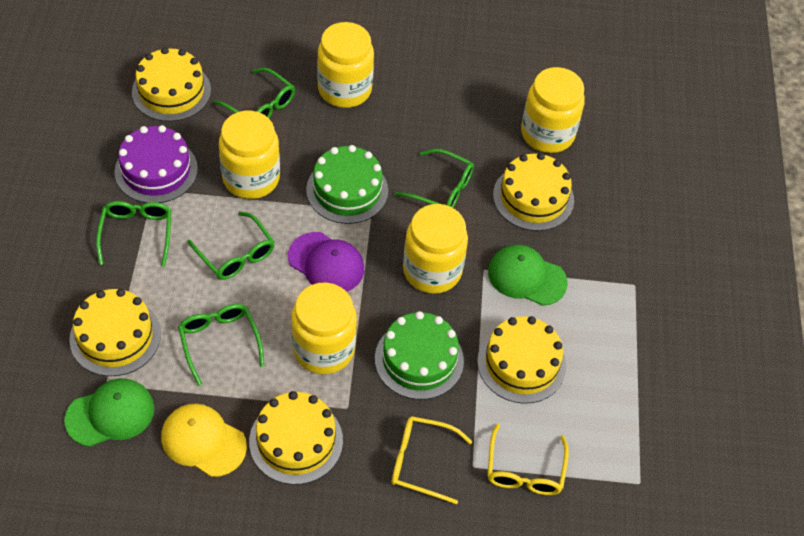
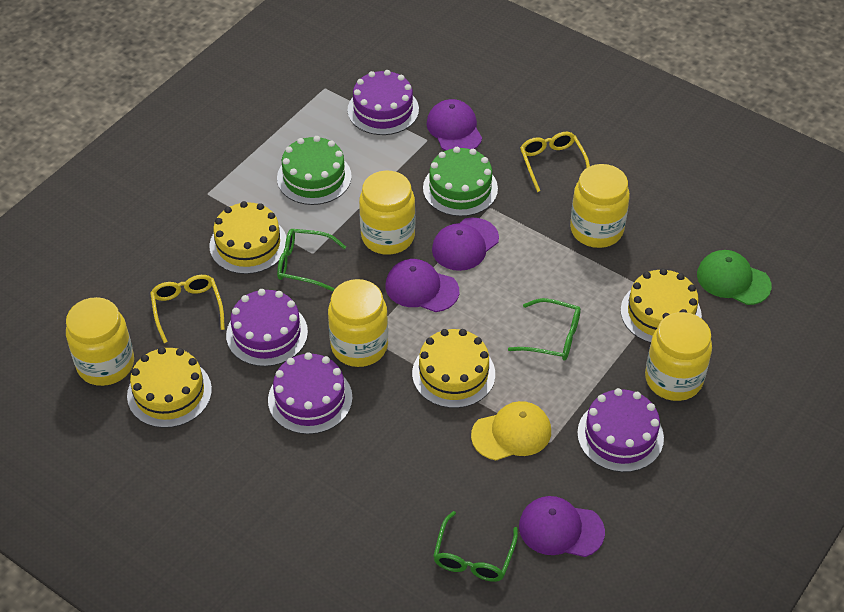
green cap: 2 -> 1
green glasses: 5 -> 3
purple cake: 1 -> 4
purple cap: 1 -> 4
yellow cake: 5 -> 4

